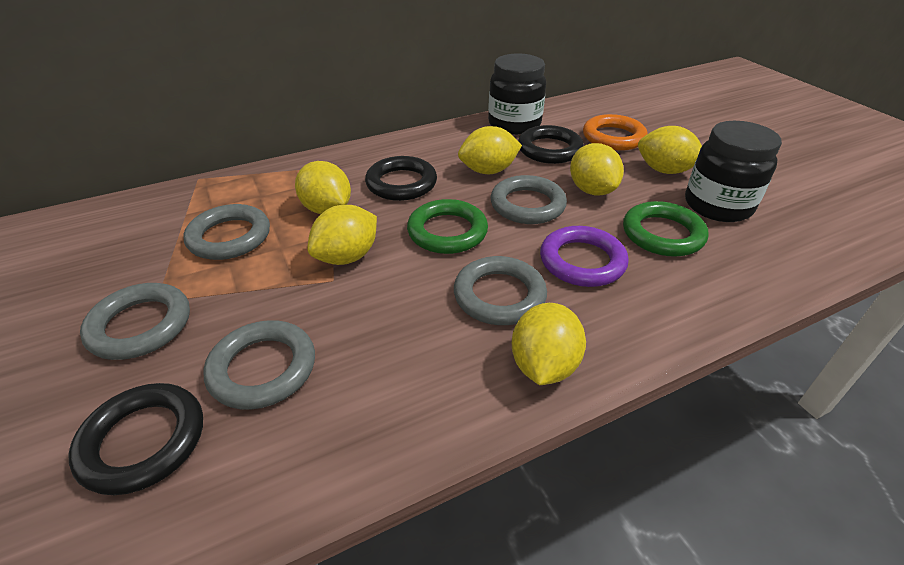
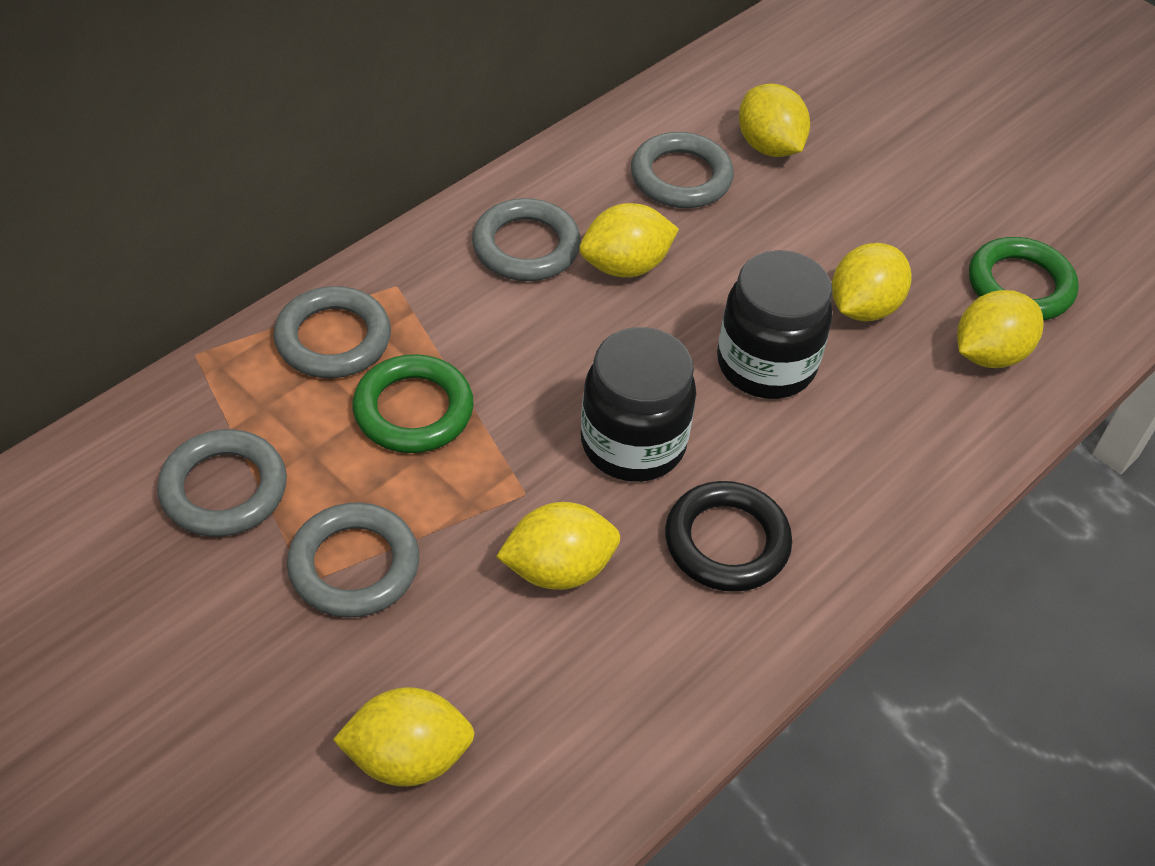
black ring: 3 -> 1
orange ring: 1 -> 0
purple ring: 1 -> 0

